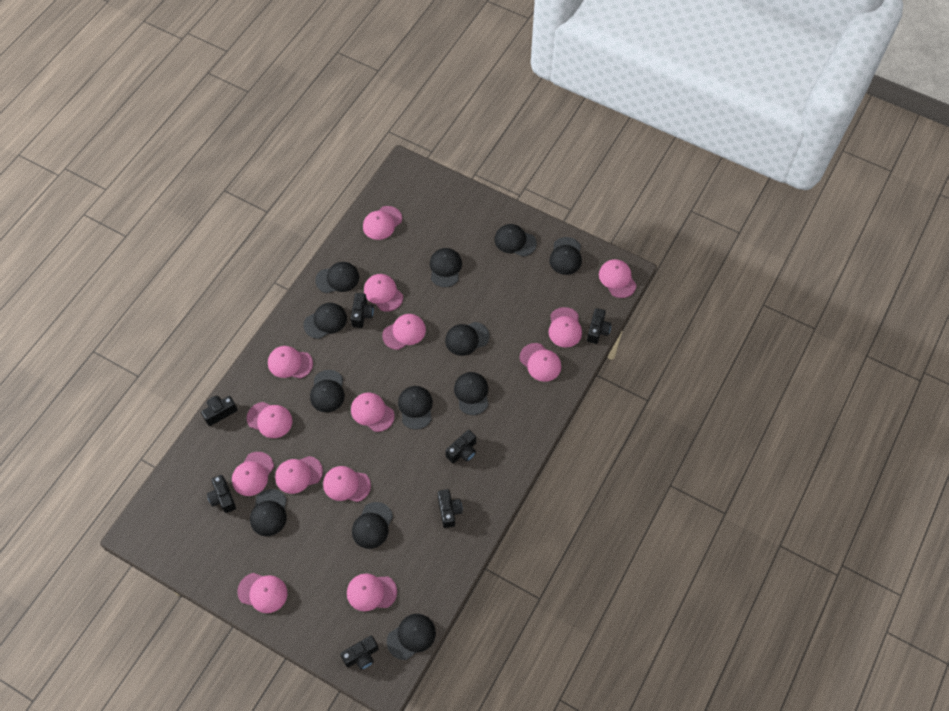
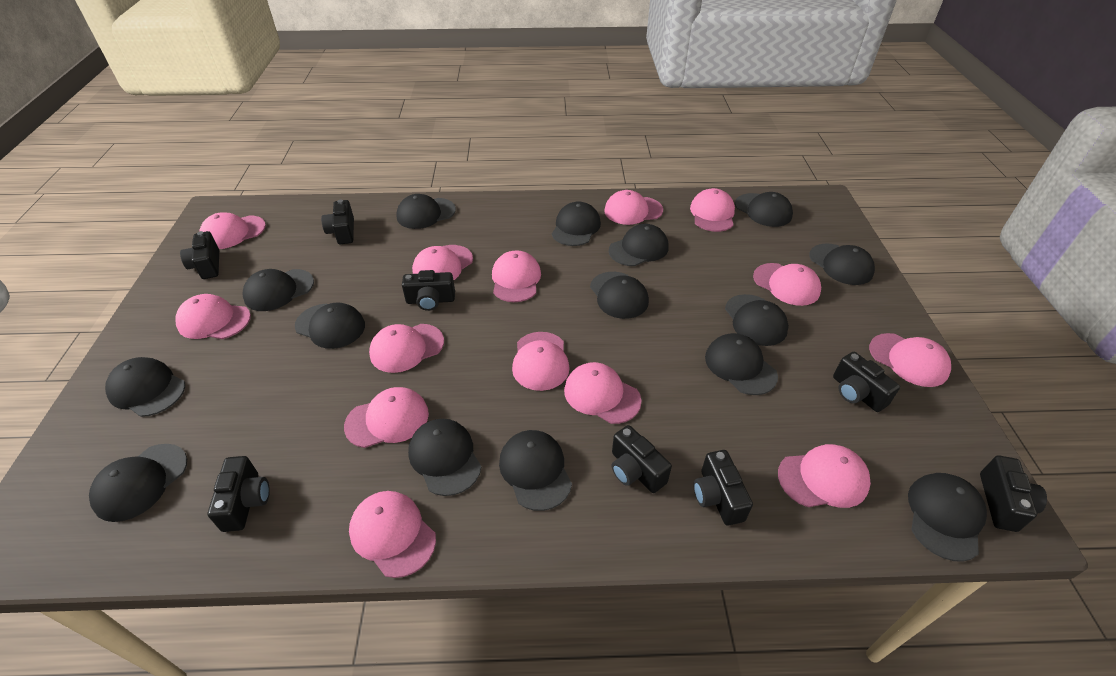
black camera: 7 -> 8
black cap: 12 -> 15

